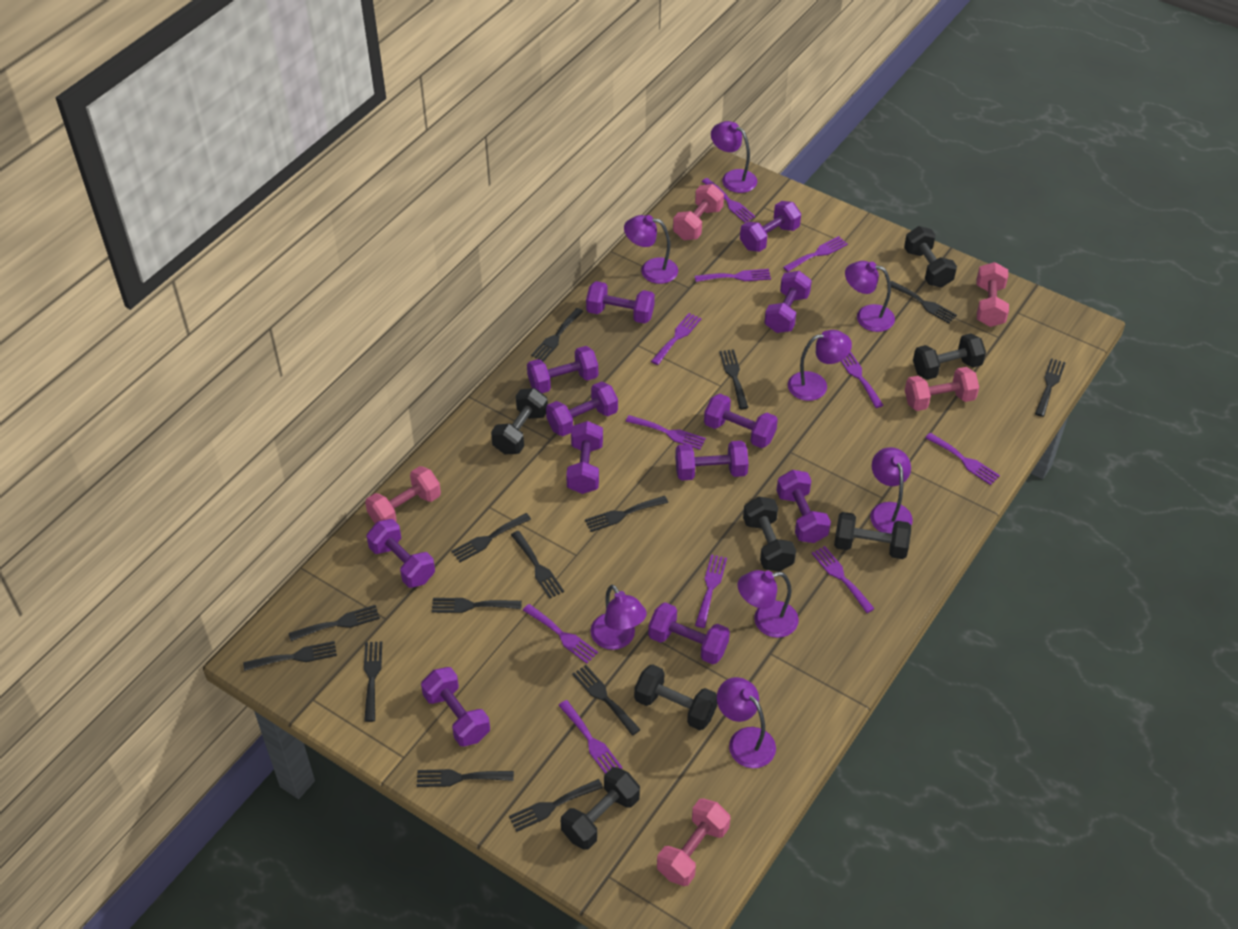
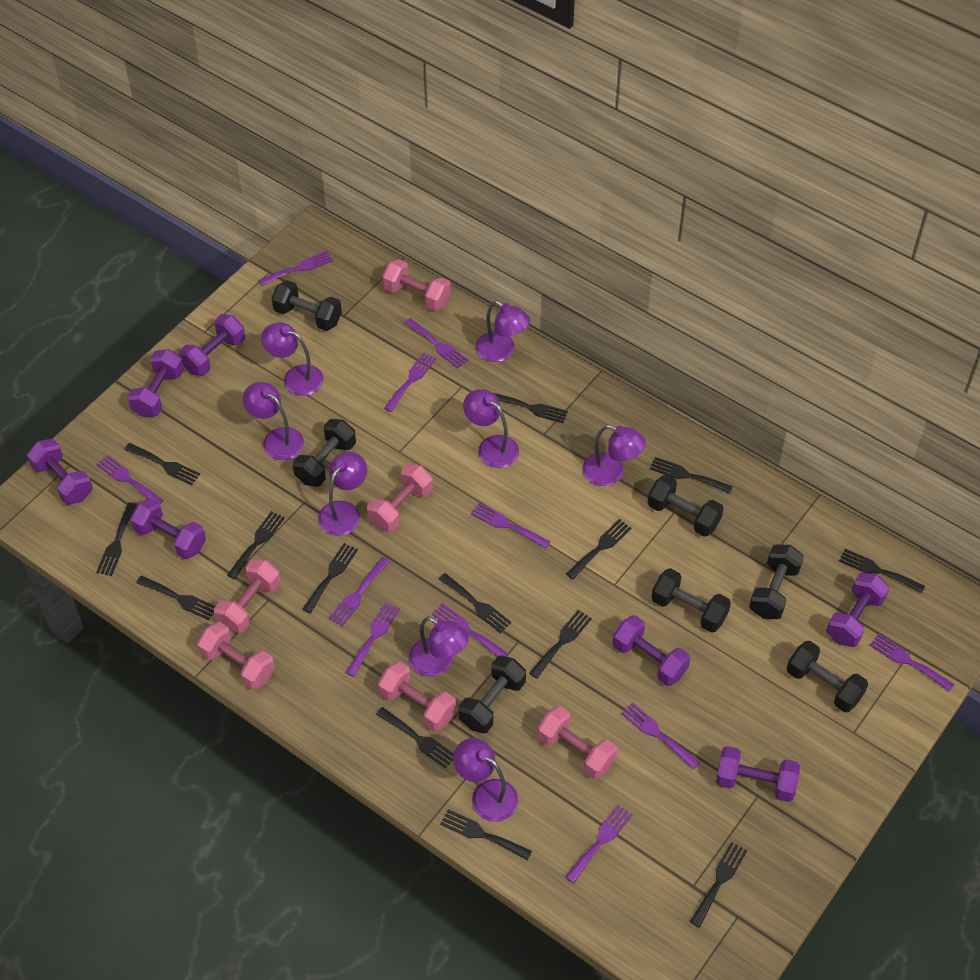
pink dumbbell: 5 -> 6
purple dumbbell: 12 -> 7

